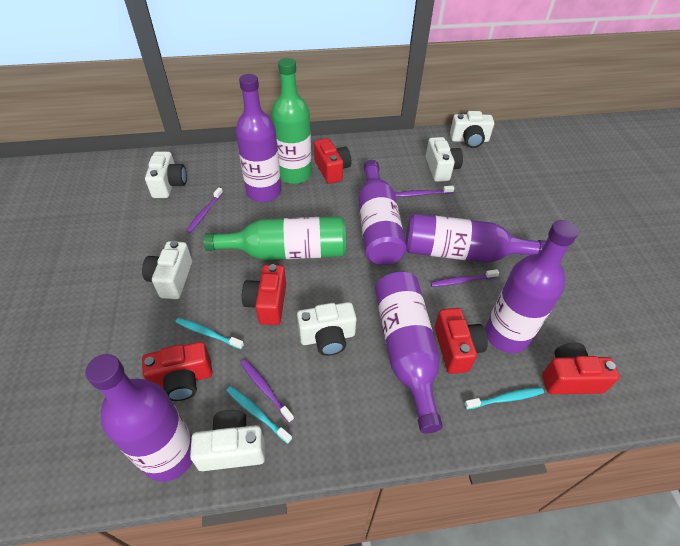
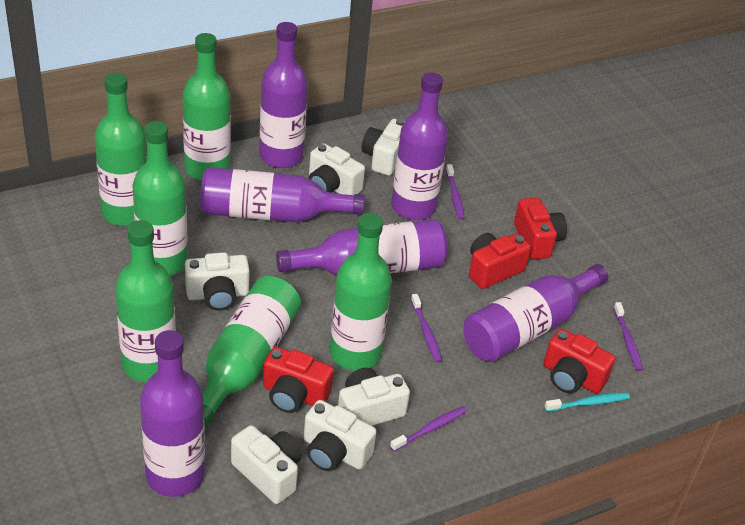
green bottle: 2 -> 6
red camera: 5 -> 4
turquoise toothbrush: 3 -> 1

